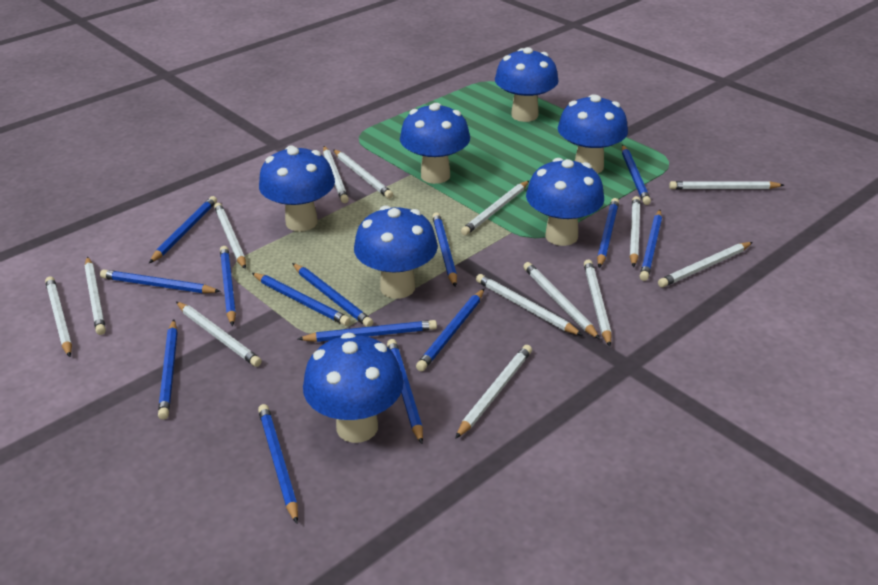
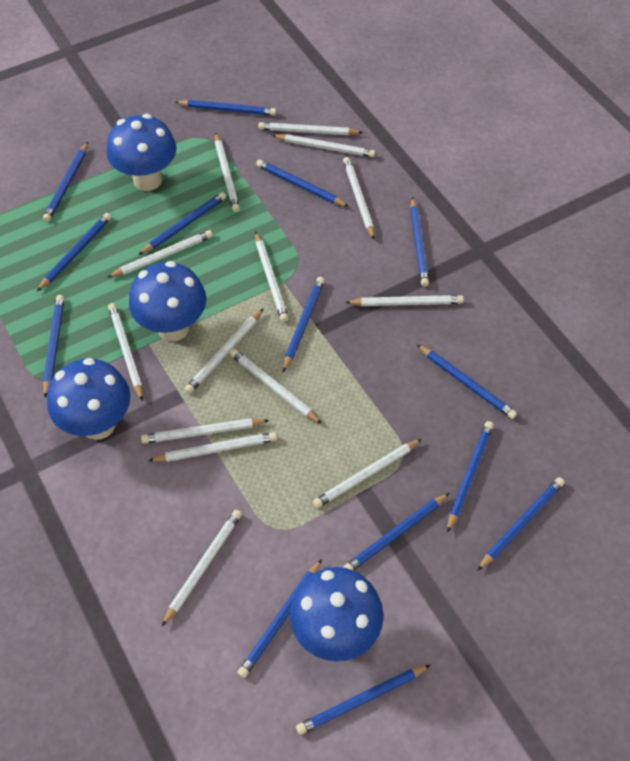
blue mushroom: 7 -> 4

